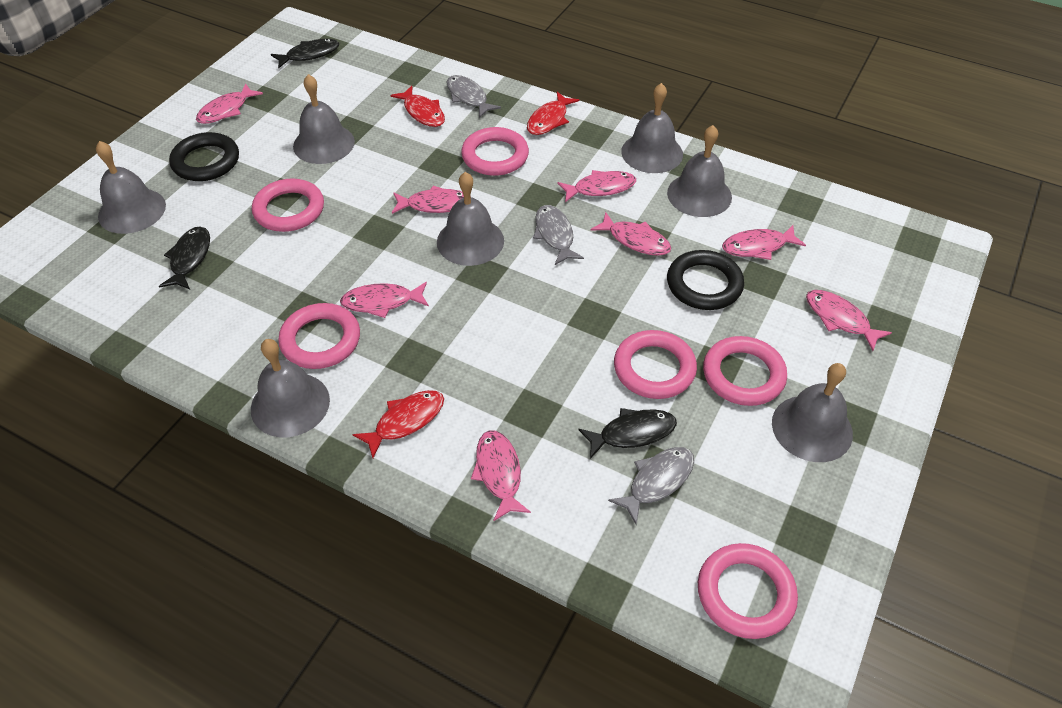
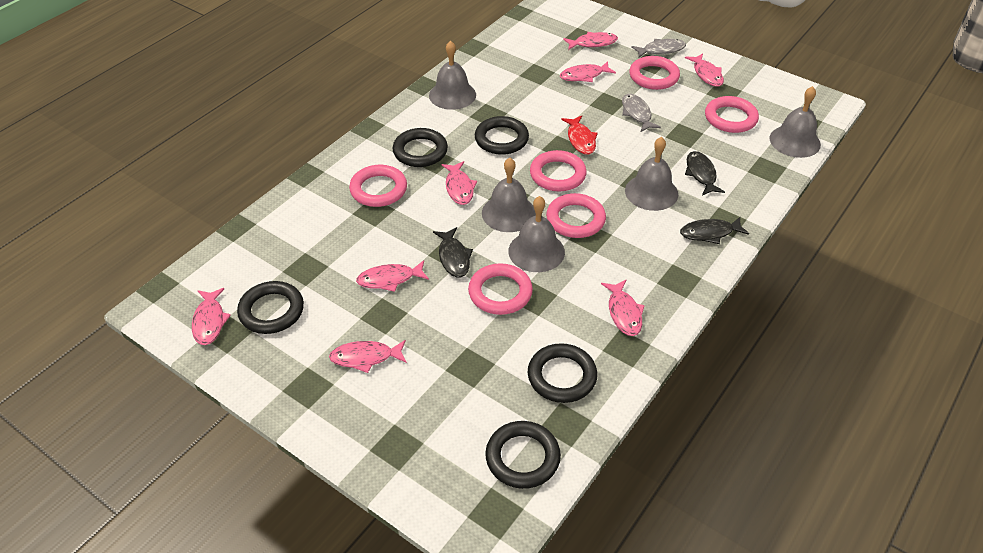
black ring: 2 -> 5
grey bell: 7 -> 5
grey fish: 3 -> 2
red fish: 3 -> 1

